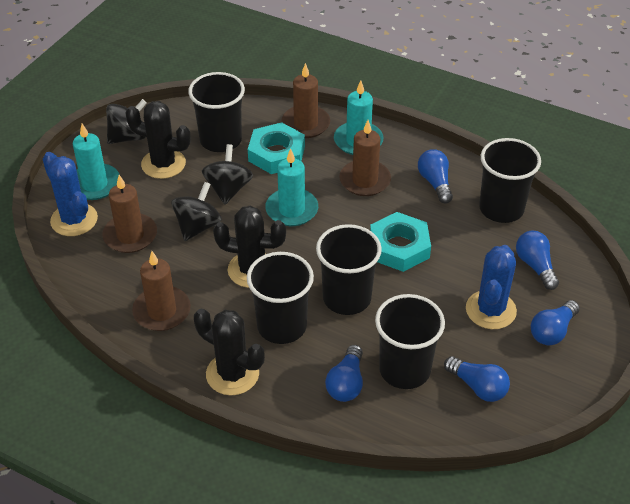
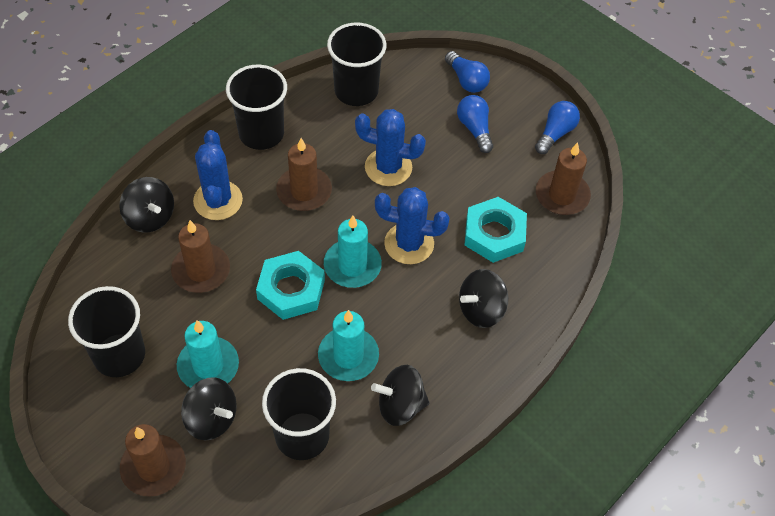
black cactus: 3 -> 0
black cup: 5 -> 4
black spinning top: 3 -> 4
blue cactus: 2 -> 3
blue light bulb: 5 -> 3

